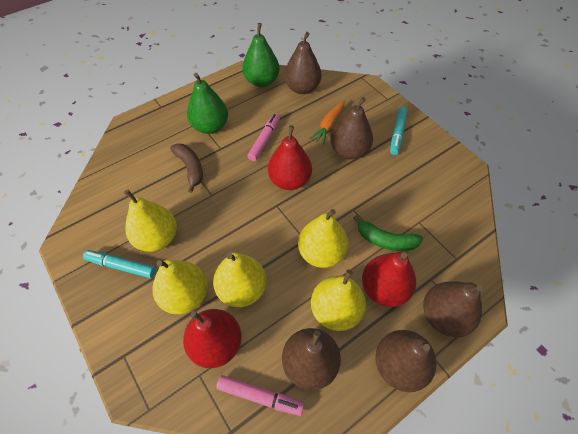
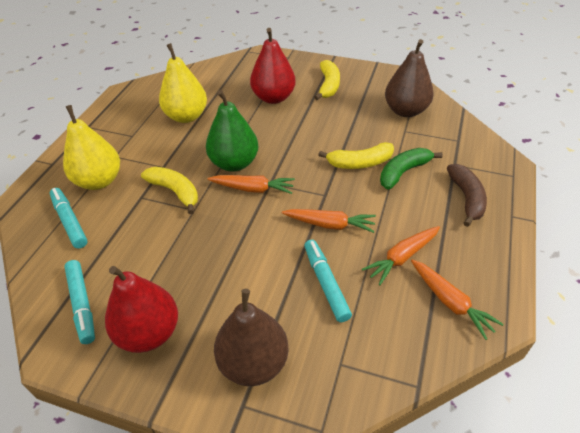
brown pear: 5 -> 2
green pear: 2 -> 1
orange carrot: 1 -> 4
pink marker: 2 -> 0
red pear: 3 -> 2
turquoise marker: 2 -> 3
yellow banana: 0 -> 3
yellow pear: 5 -> 2

